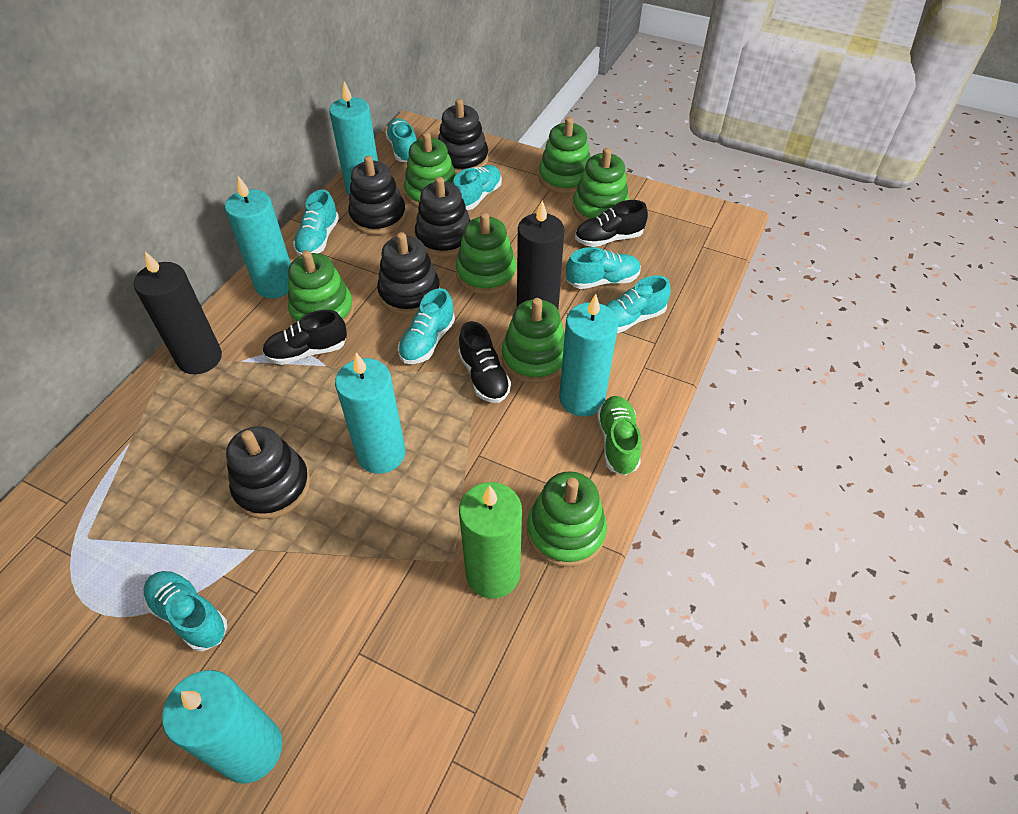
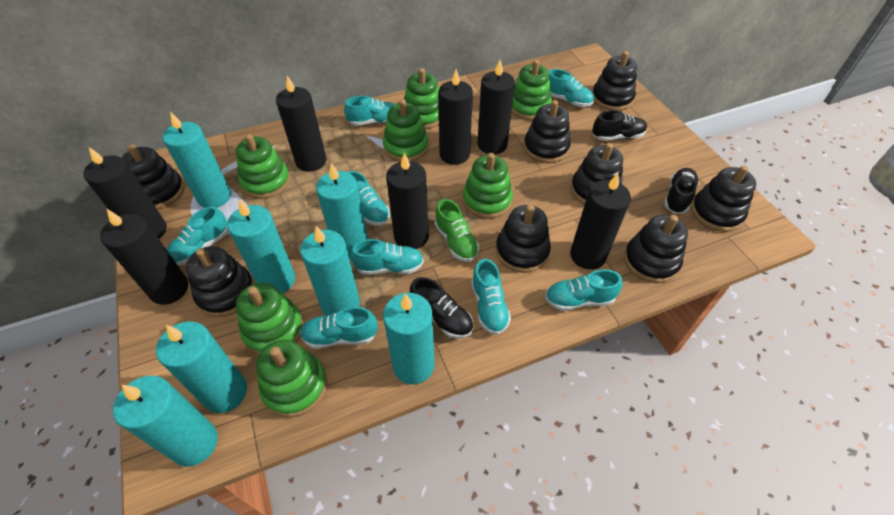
black candle: 2 -> 7
black stacking toy: 5 -> 8
green candle: 1 -> 0
turquoise candle: 5 -> 7
turquoise shoe: 7 -> 8

